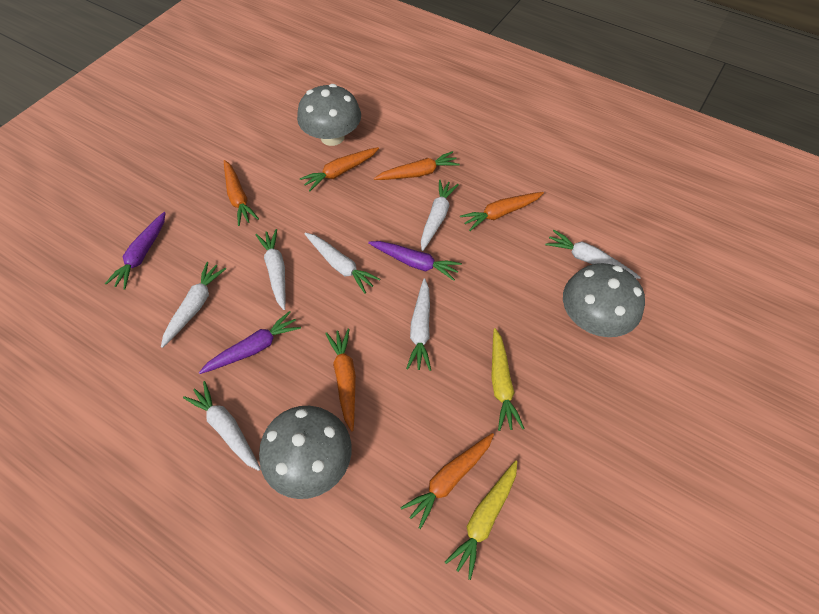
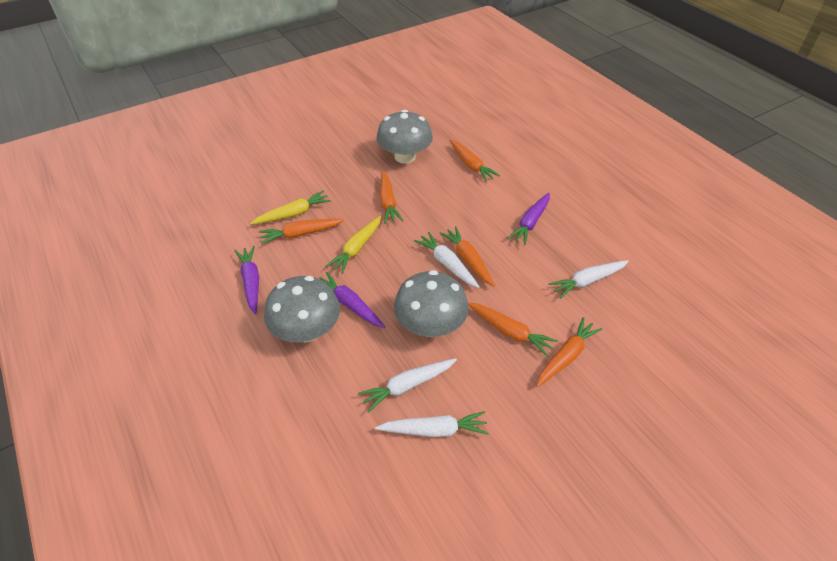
white carrot: 7 -> 4

